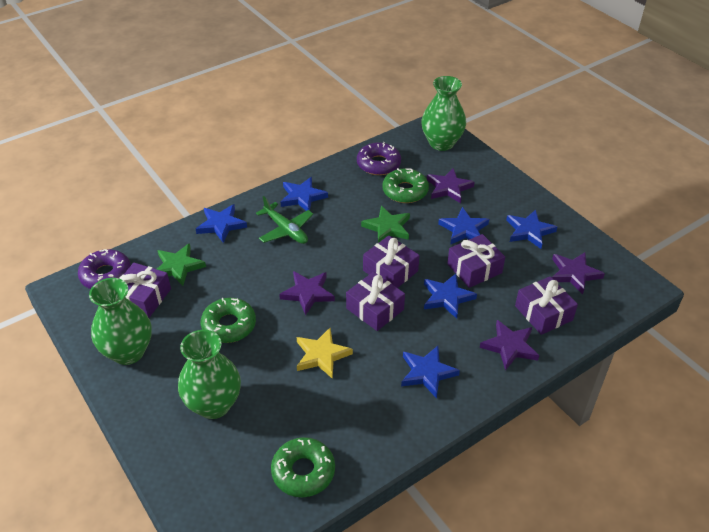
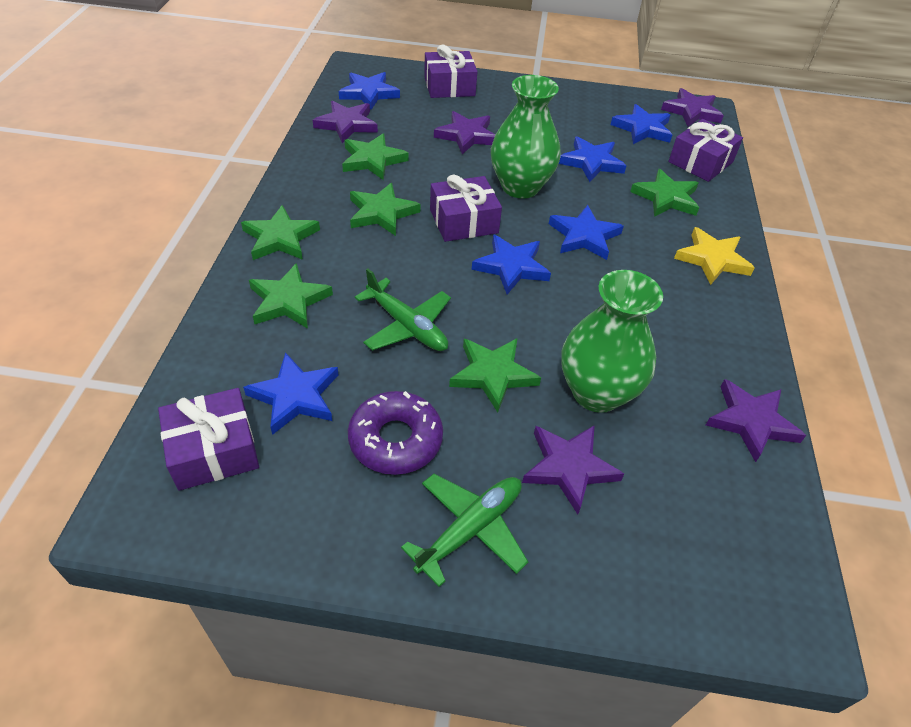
green donut: 3 -> 0
green plane: 1 -> 2
green star: 2 -> 6
green vase: 3 -> 2
purple donut: 2 -> 1
purple gift: 5 -> 4
purple star: 4 -> 5

